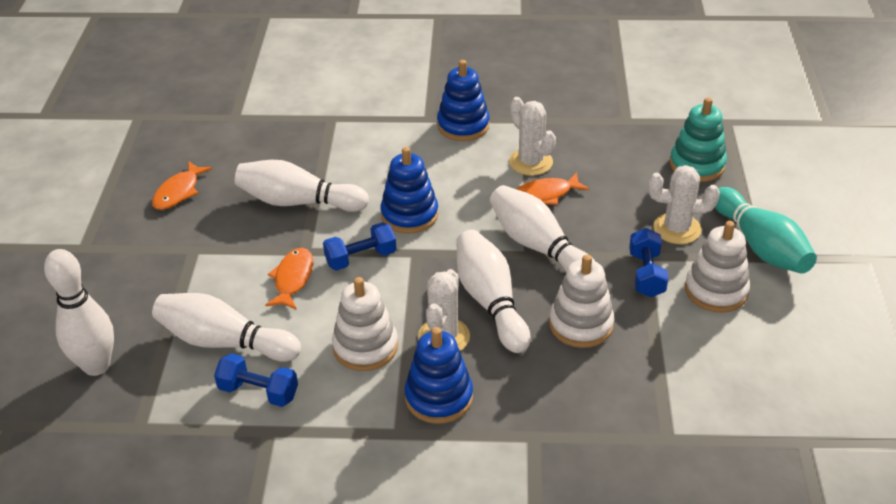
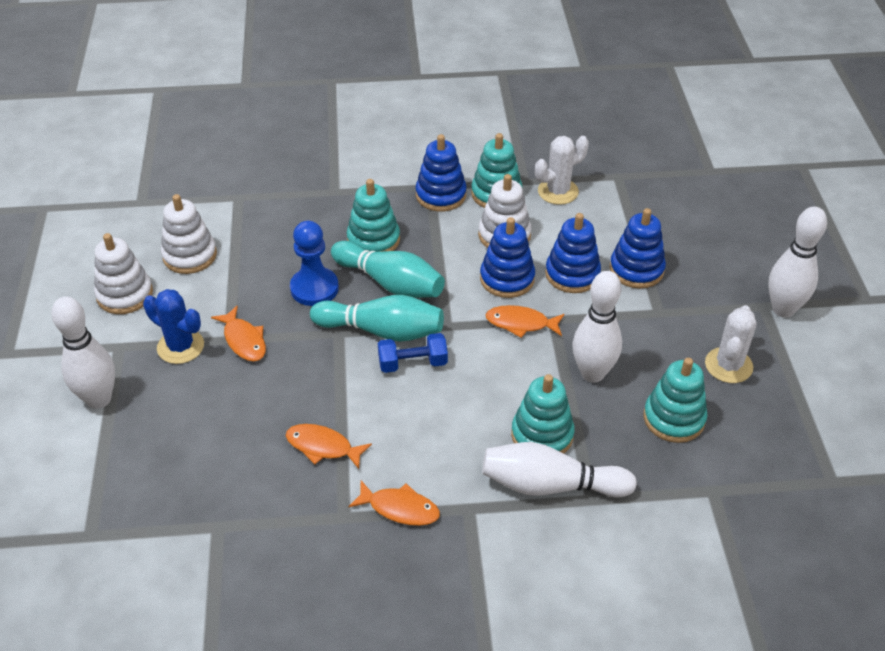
blue cactus: 0 -> 1
blue dumbbell: 3 -> 1
blue pawn: 0 -> 1
blue stacking toy: 3 -> 4
orange fish: 3 -> 4
turquoise bowling pin: 1 -> 2
turquoise stacking toy: 1 -> 4
white bowling pin: 5 -> 4
white cactus: 3 -> 2

